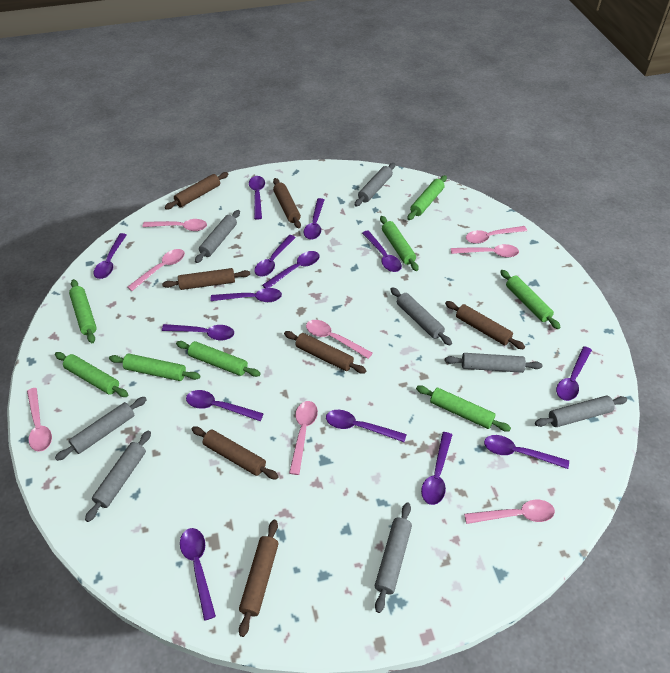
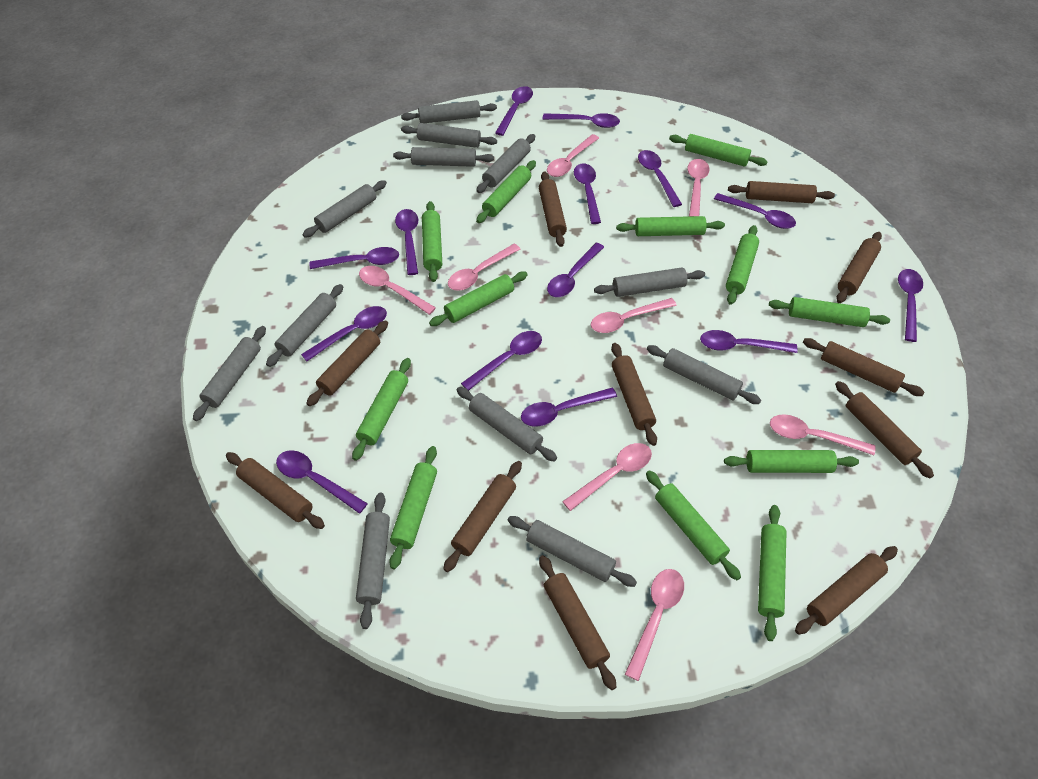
brown rolling pin: 7 -> 11
green rolling pin: 8 -> 12
grey rolling pin: 8 -> 12

